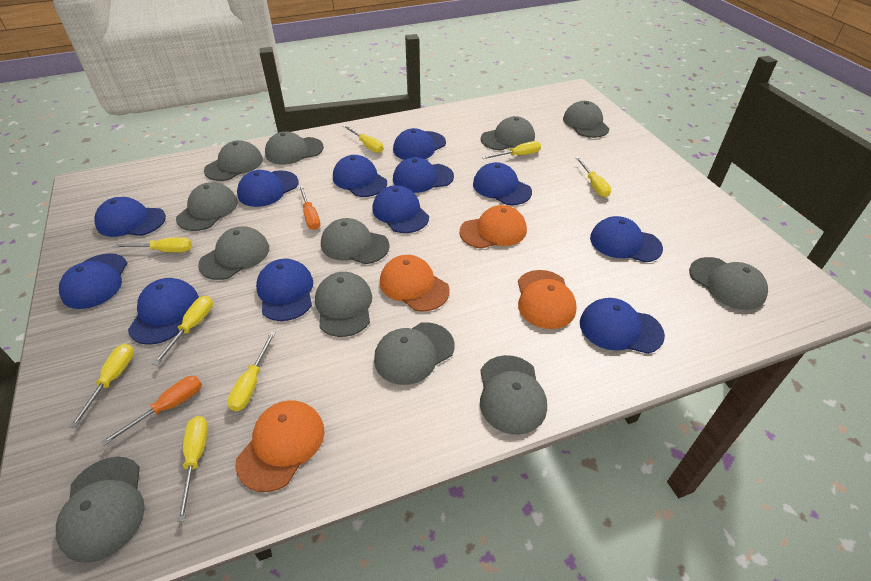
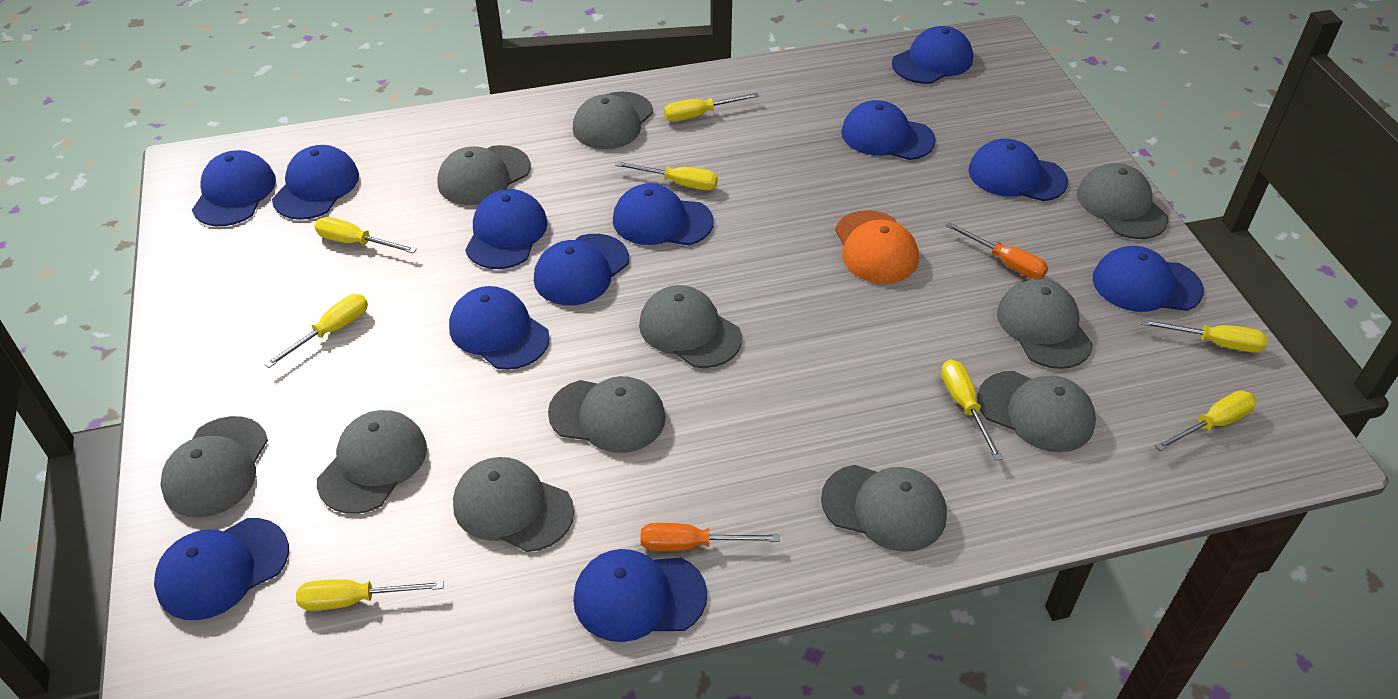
grey cap: 12 -> 11
orange cap: 4 -> 1

